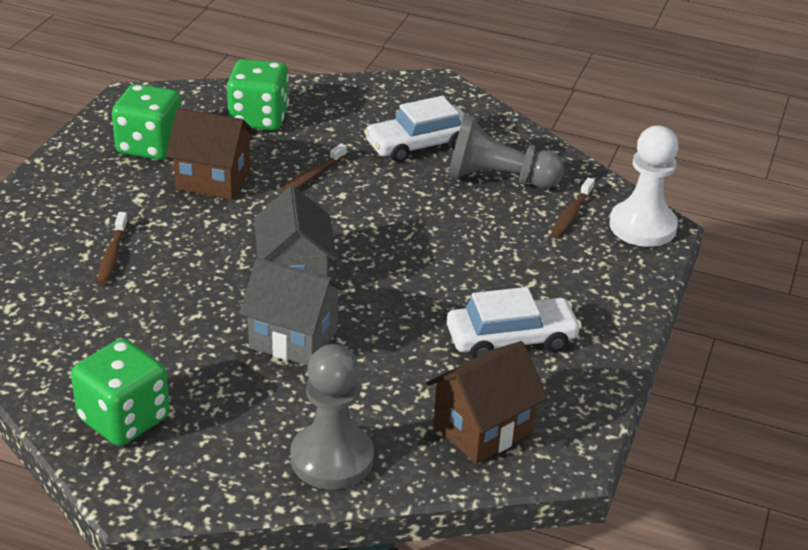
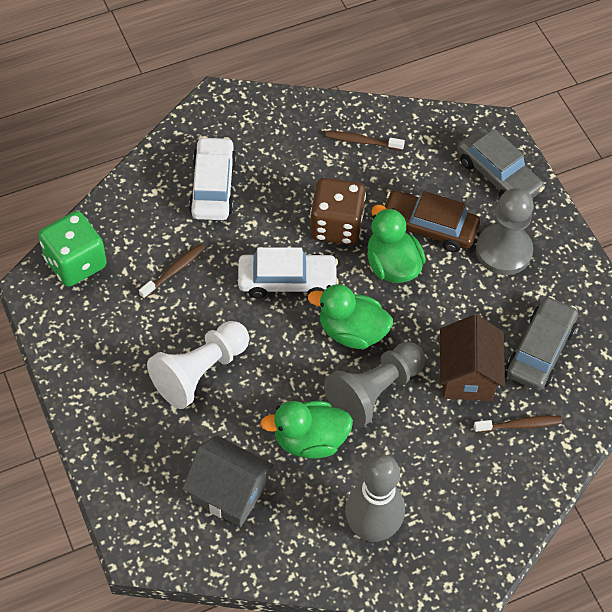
brown car: 0 -> 1
brown dice: 0 -> 1
brown house: 2 -> 1
green dice: 3 -> 1
green duck: 0 -> 3
grey bowling pin: 0 -> 1
grey car: 0 -> 2
grey house: 2 -> 1

